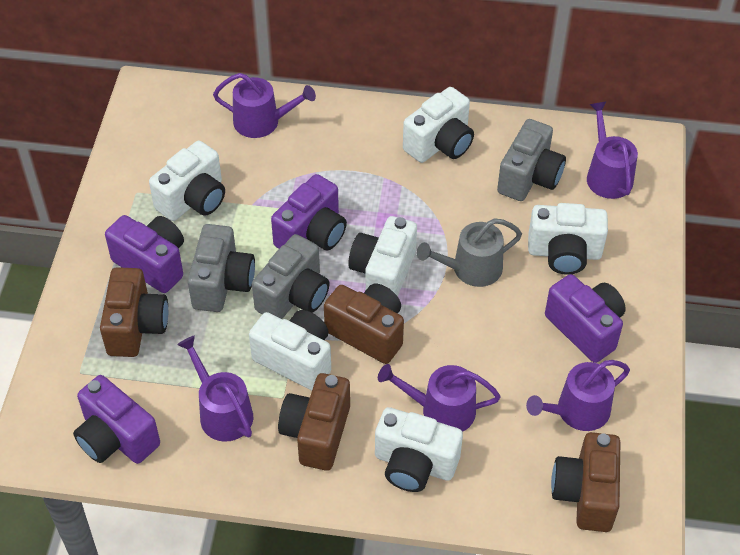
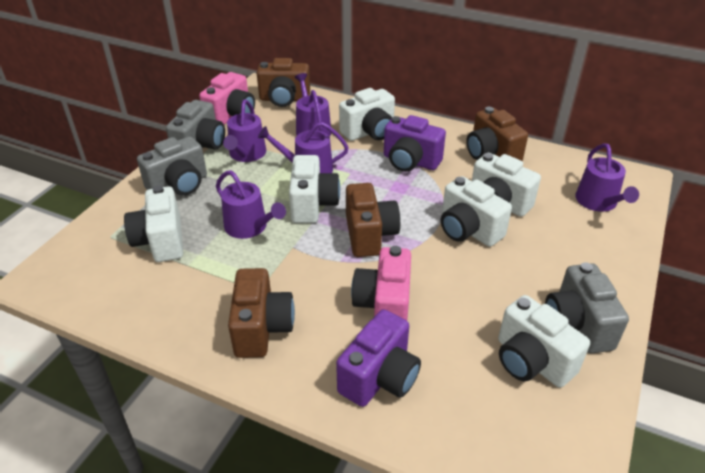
grey watering can: 1 -> 0
pink camera: 0 -> 2
purple camera: 4 -> 2

